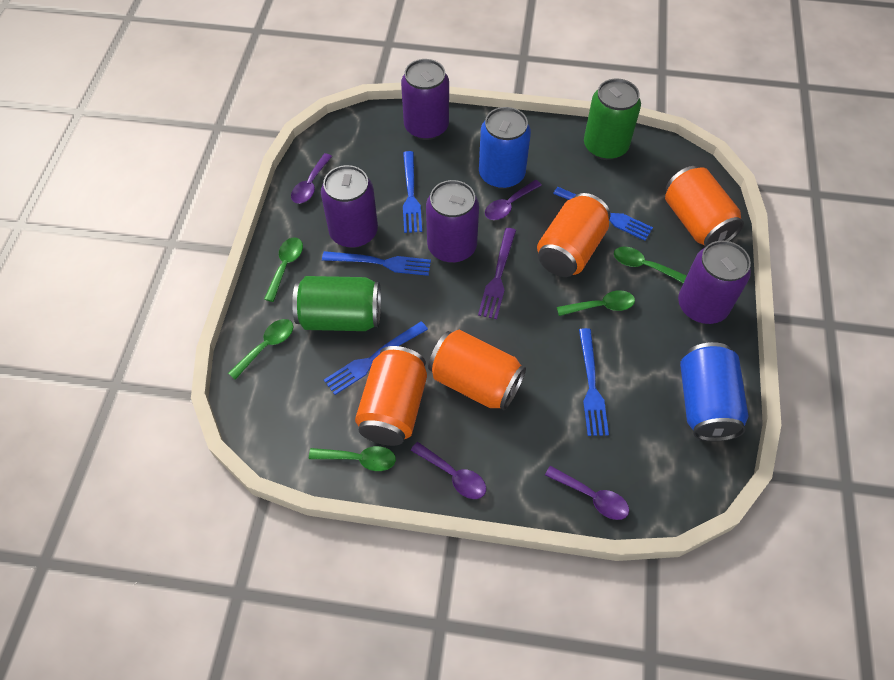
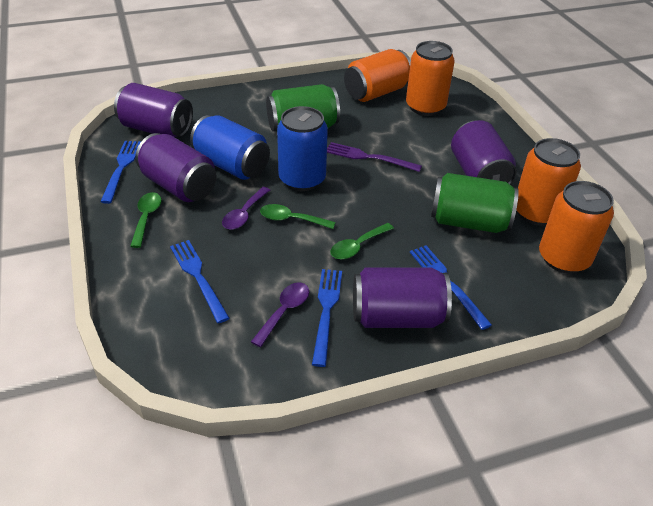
blue fork: 5 -> 4
green spoon: 5 -> 3
purple spoon: 4 -> 2

